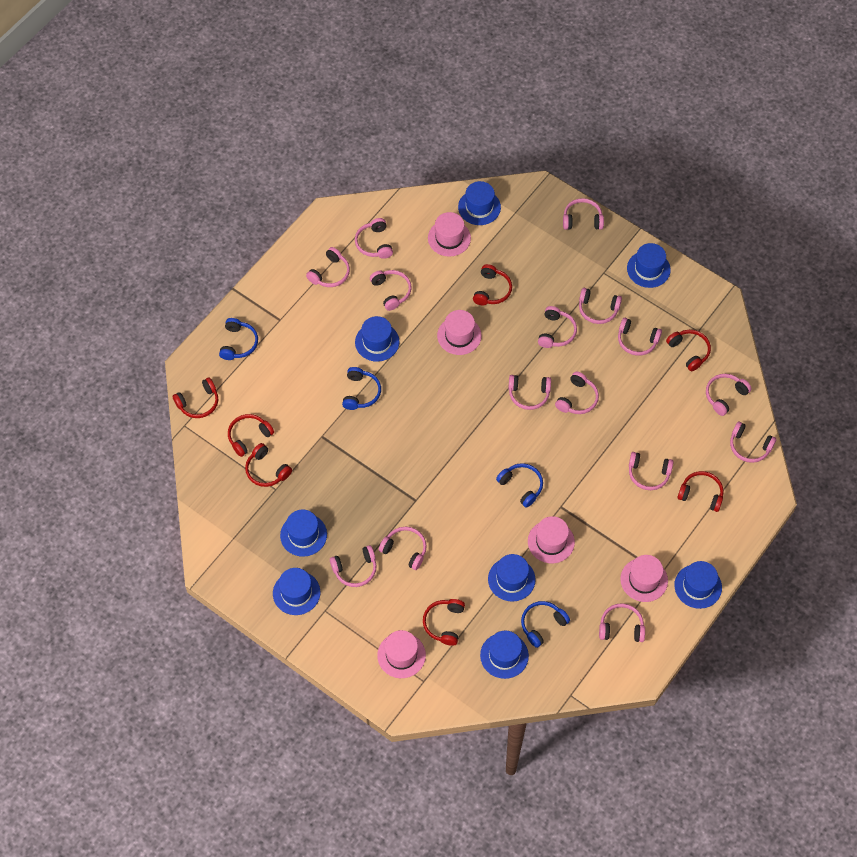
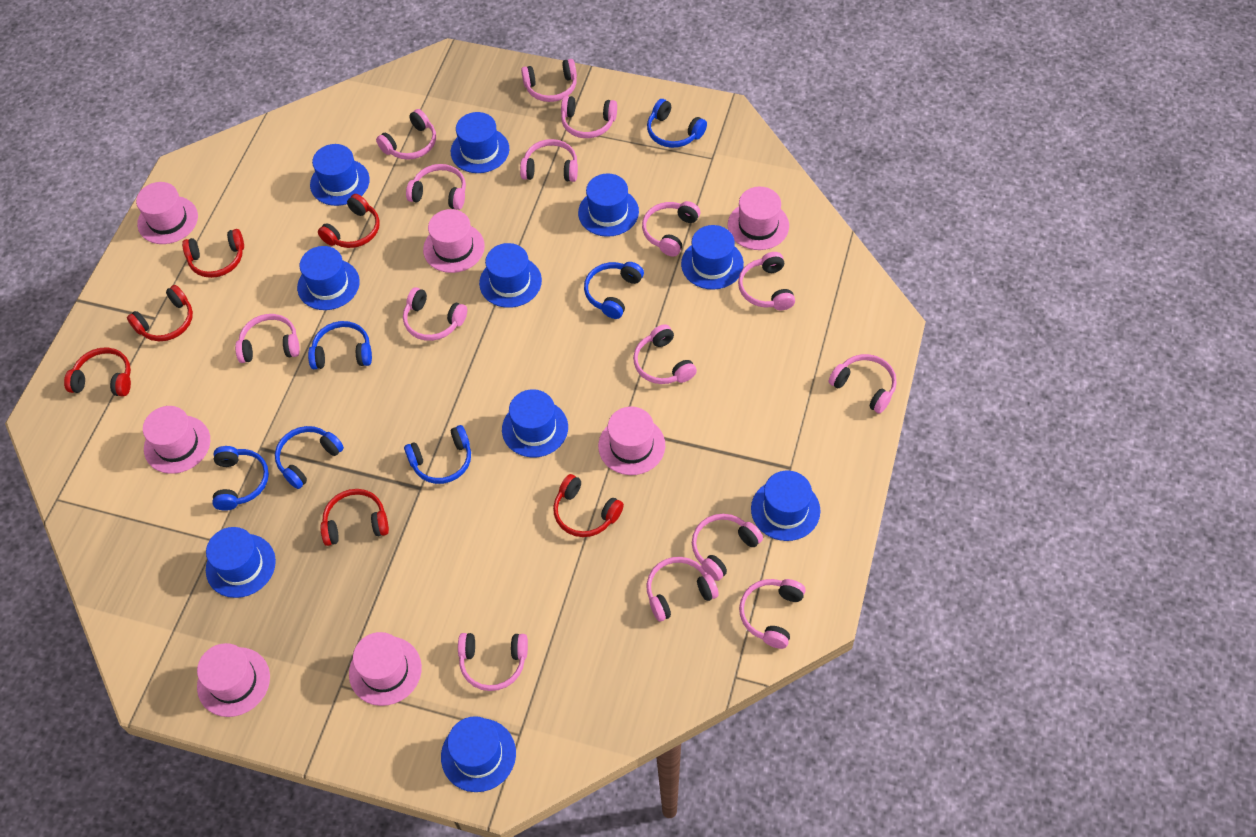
blue hat: 8 -> 10
blue headphones: 4 -> 6
pink hat: 5 -> 7
red headphones: 7 -> 6

